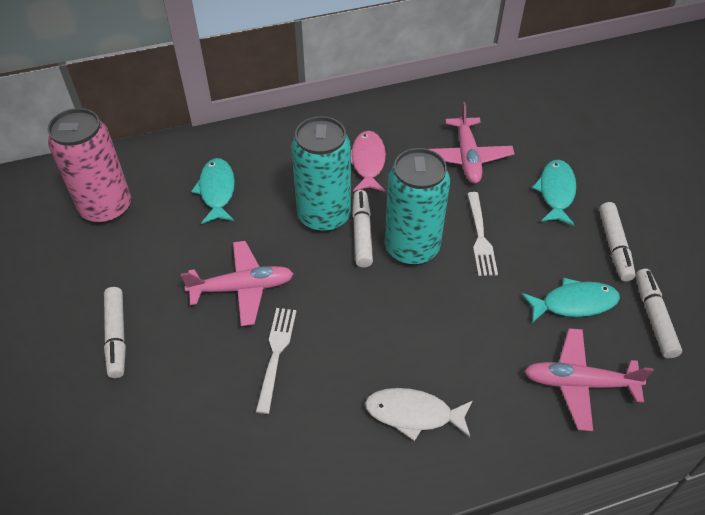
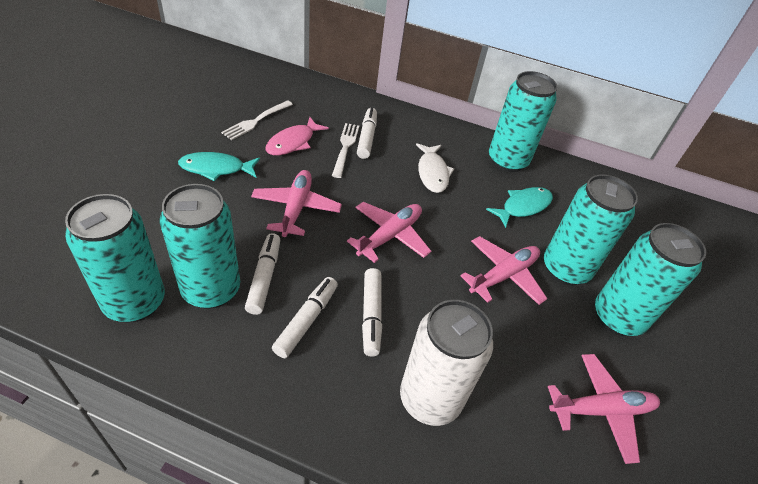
pink can: 1 -> 0
pink plane: 3 -> 4
turquoise can: 2 -> 5
turquoise fish: 3 -> 2
white can: 0 -> 1

